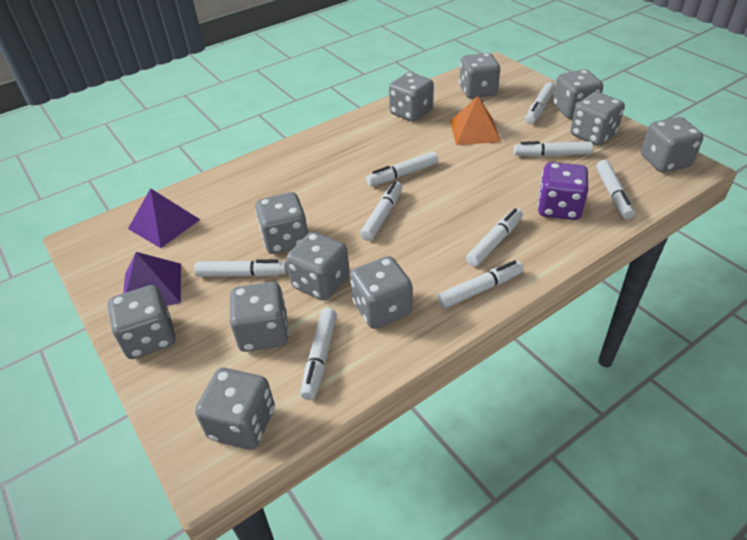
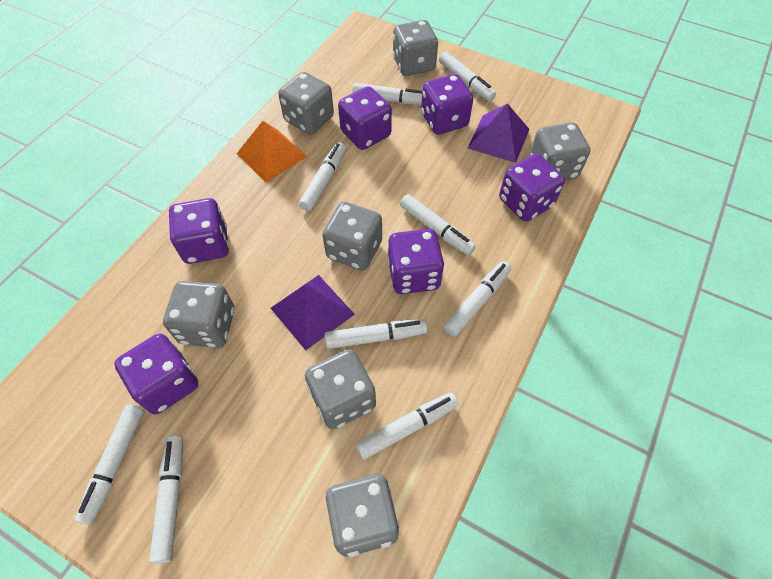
grey dice: 11 -> 7
purple dice: 1 -> 6

